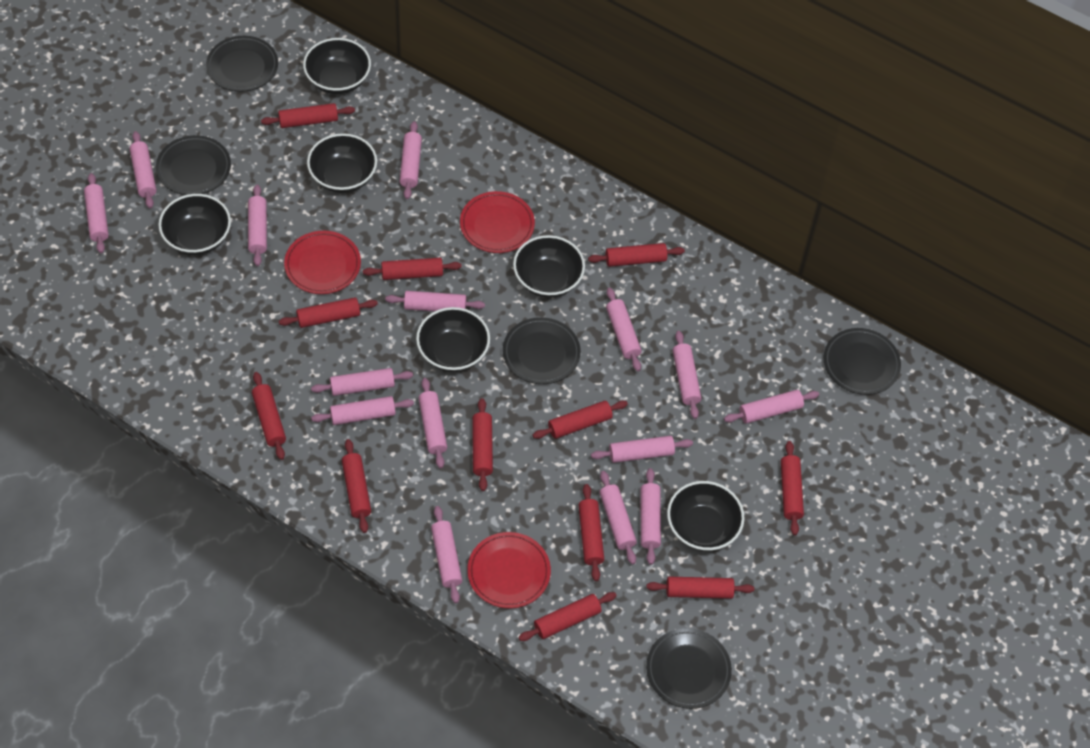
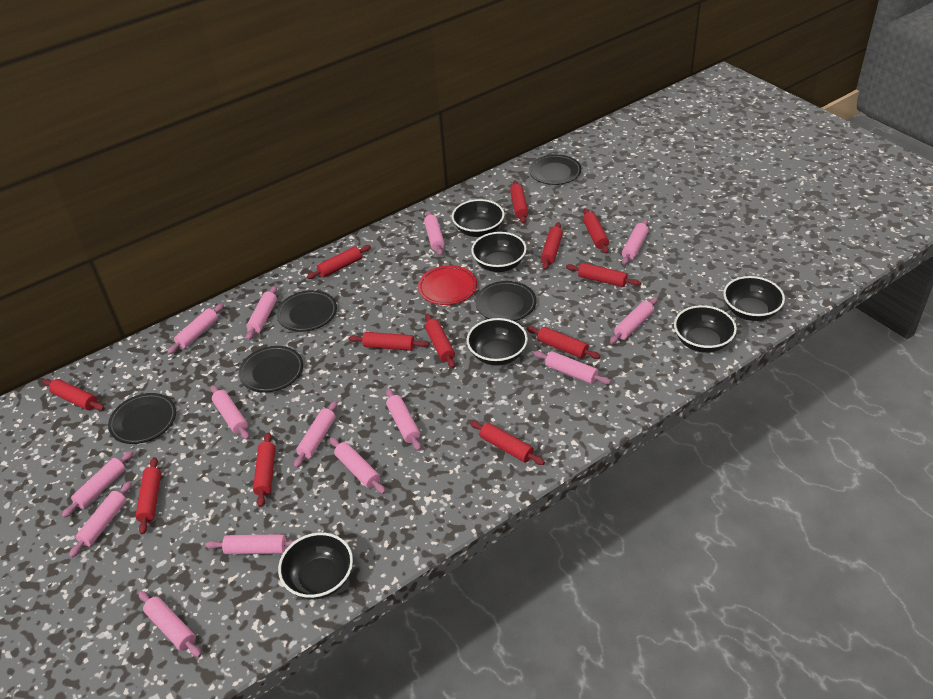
pink rolling pin: 15 -> 14
red plate: 3 -> 1

